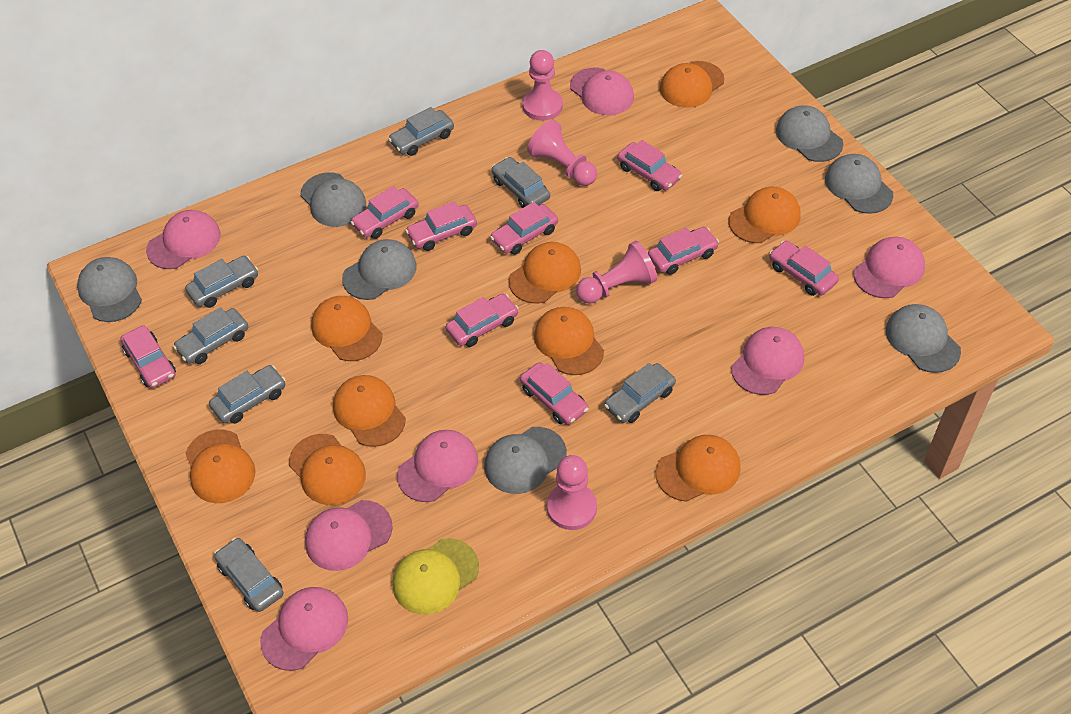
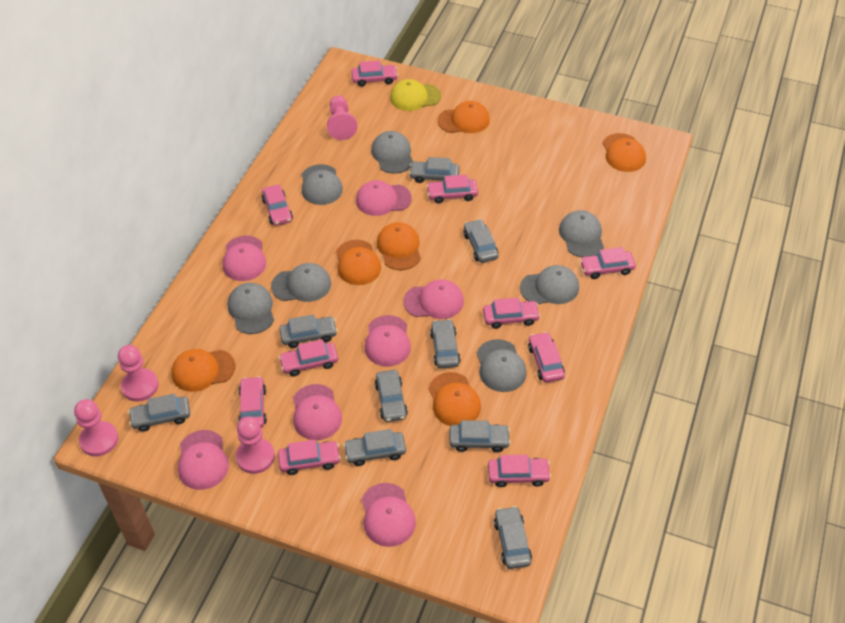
grey car: 7 -> 9
orange cap: 9 -> 6
pink car: 9 -> 10

